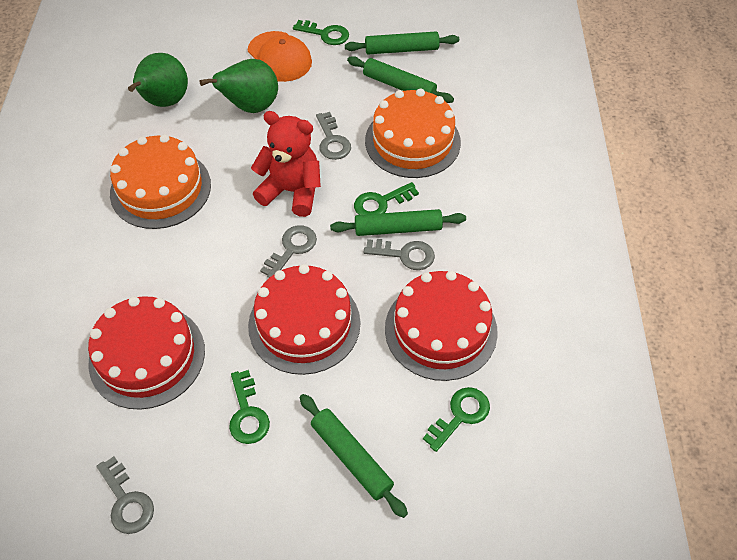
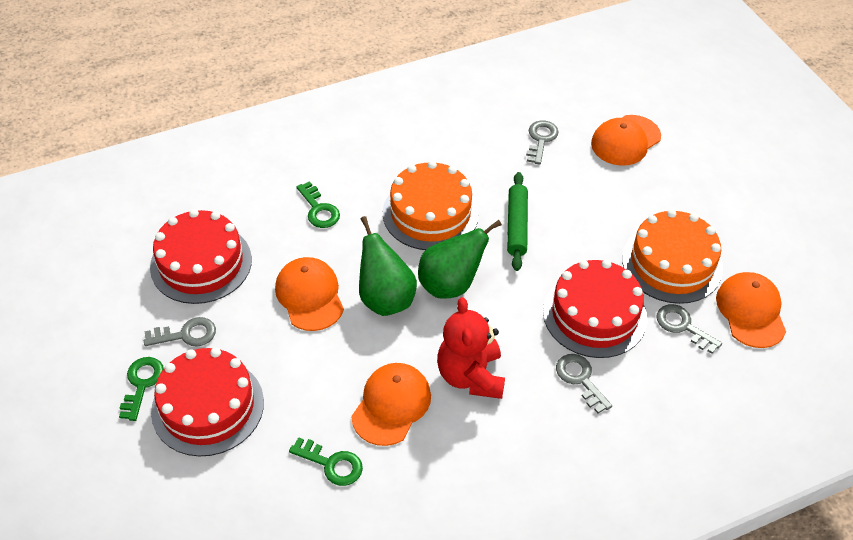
green key: 4 -> 3
green rolling pin: 4 -> 1
orange cap: 1 -> 4

